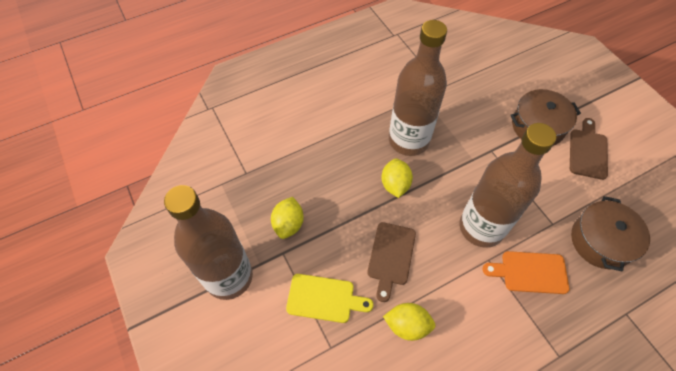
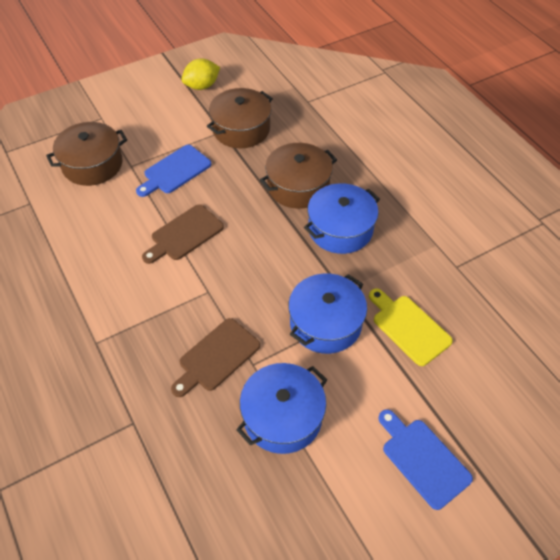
blue cutting board: 0 -> 2
blue pot: 0 -> 3
brown bottle: 3 -> 0
brown pot: 2 -> 3
orange cutting board: 1 -> 0
yellow lemon: 3 -> 1

